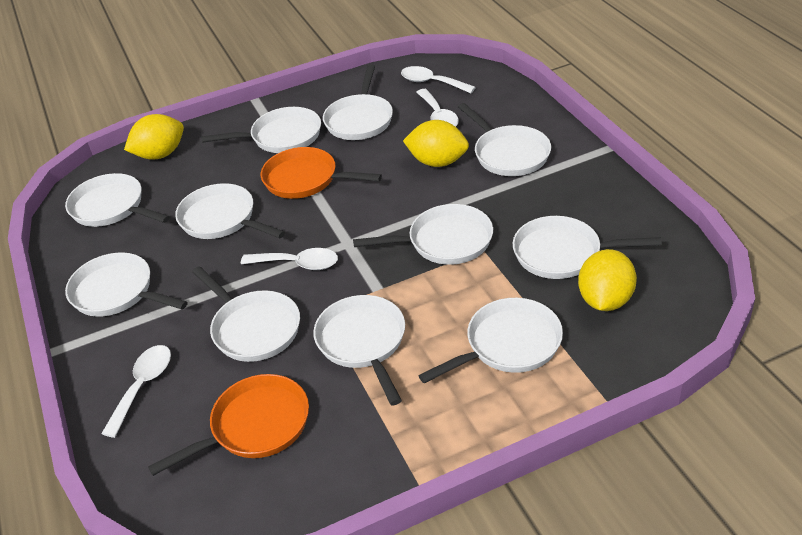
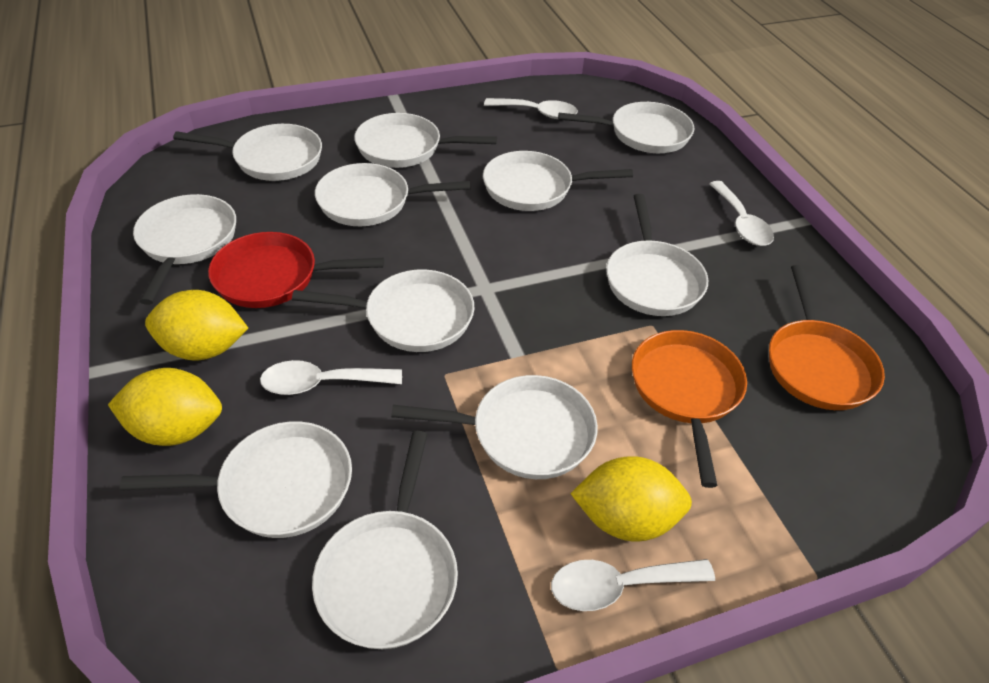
red pan: 0 -> 1

